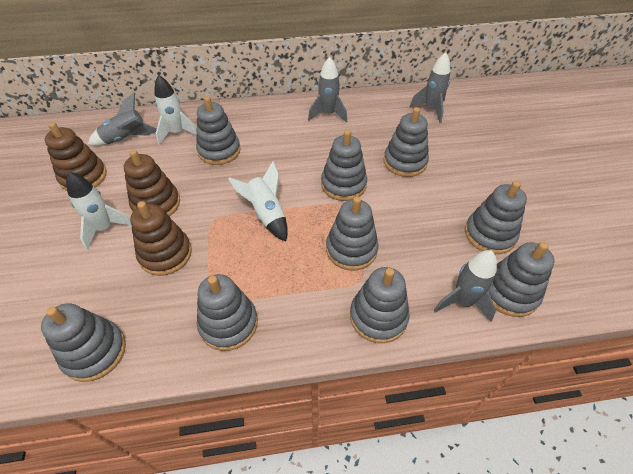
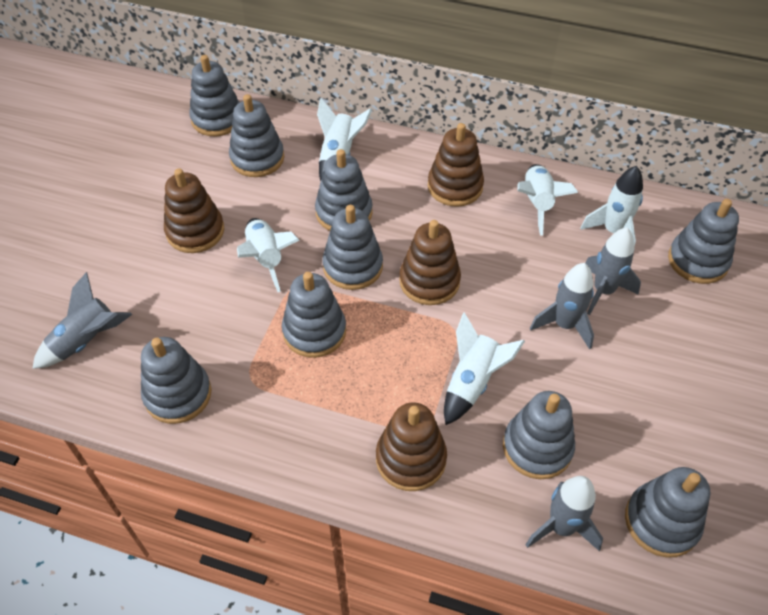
brown stacking toy: 3 -> 4
white rocket: 3 -> 5

